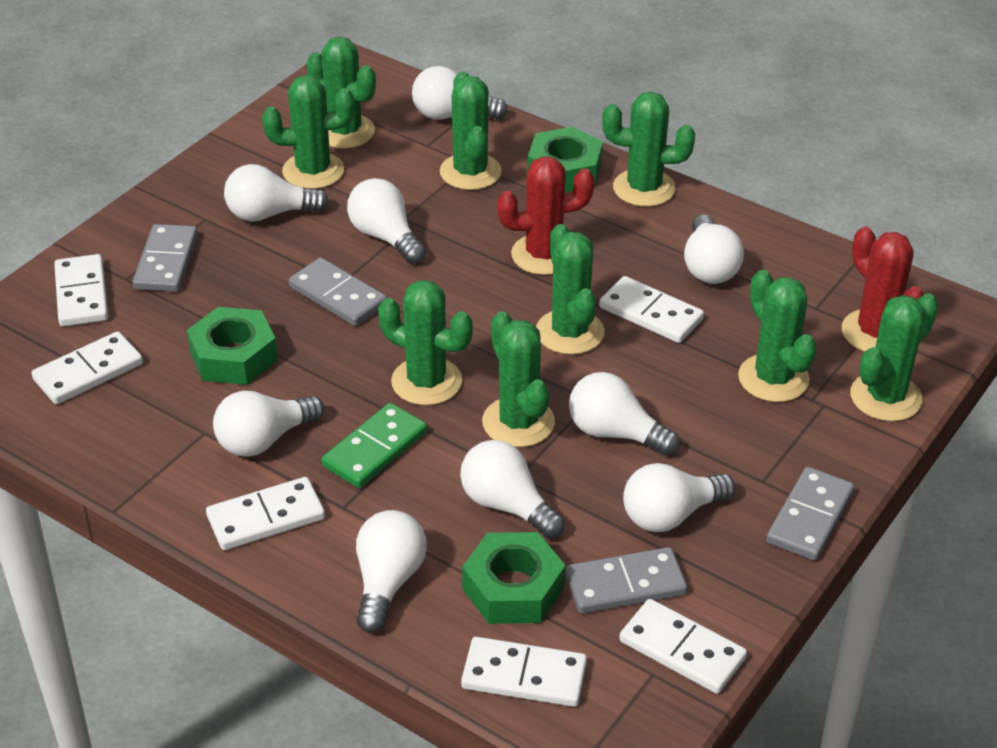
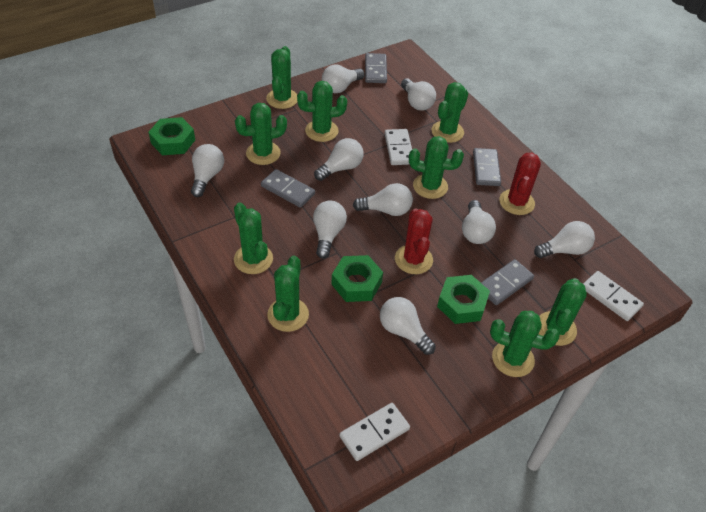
green domino: 1 -> 0
white domino: 6 -> 3

